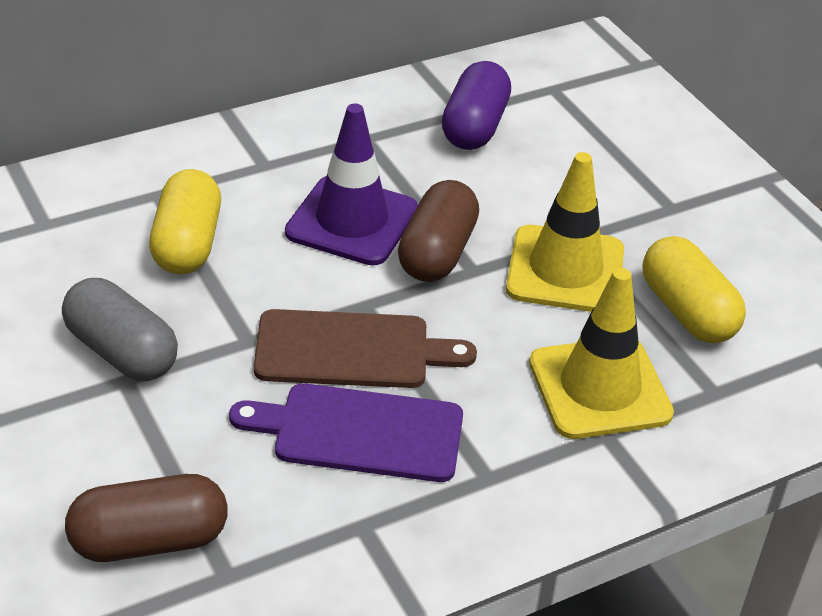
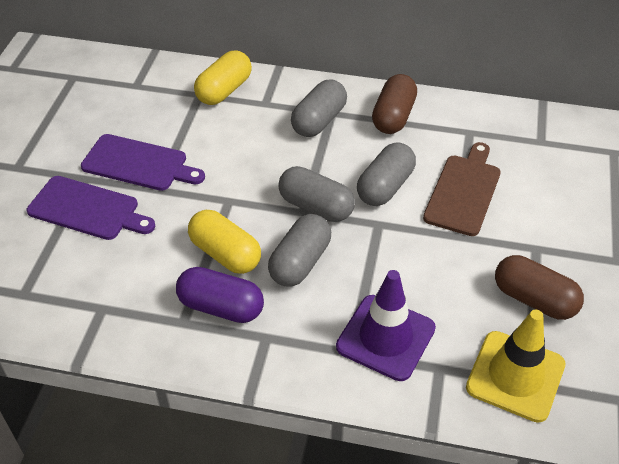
grey capsule: 1 -> 4
purple cutting board: 1 -> 2
yellow traffic cone: 2 -> 1

